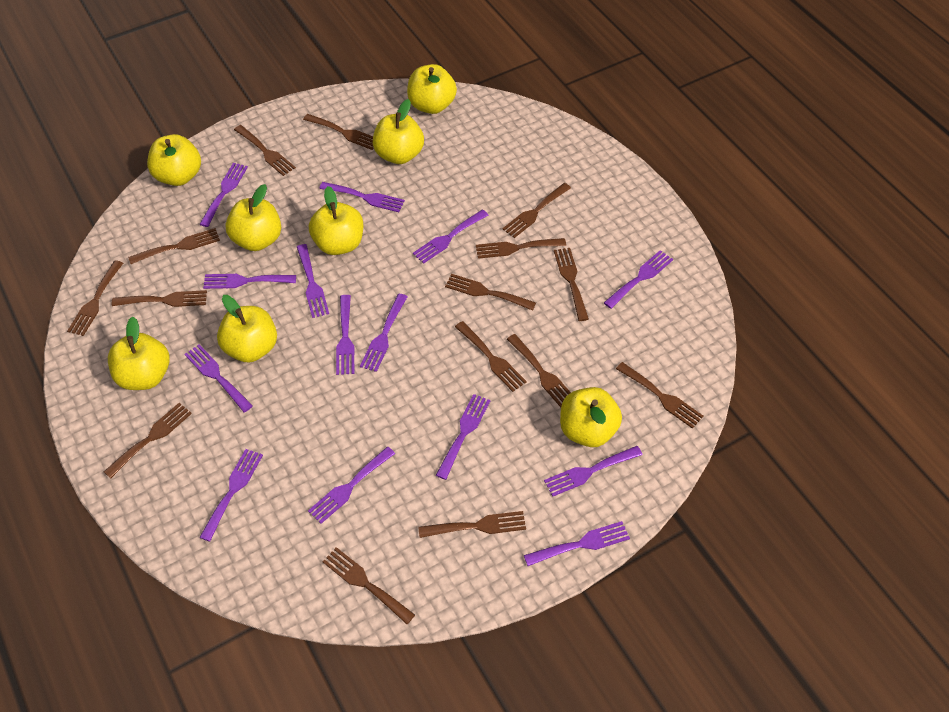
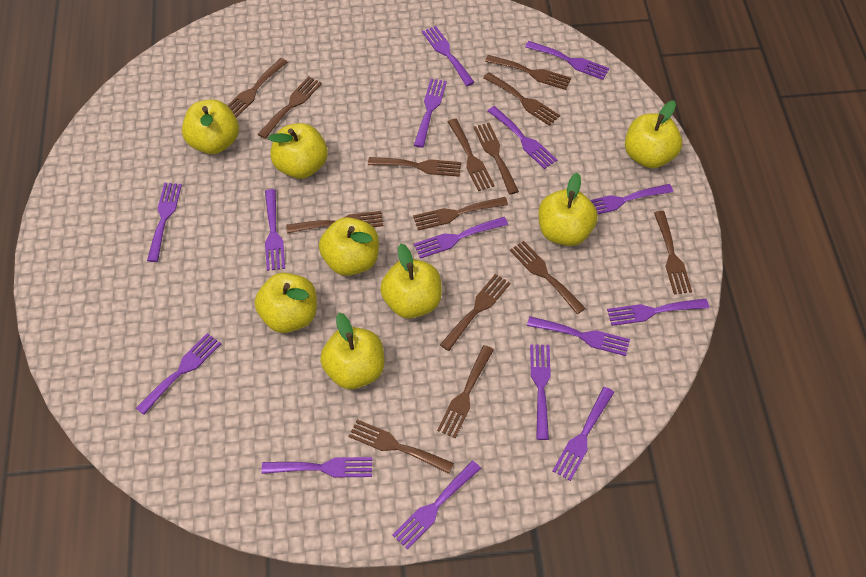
brown fork: 15 -> 14
purple fork: 14 -> 15

